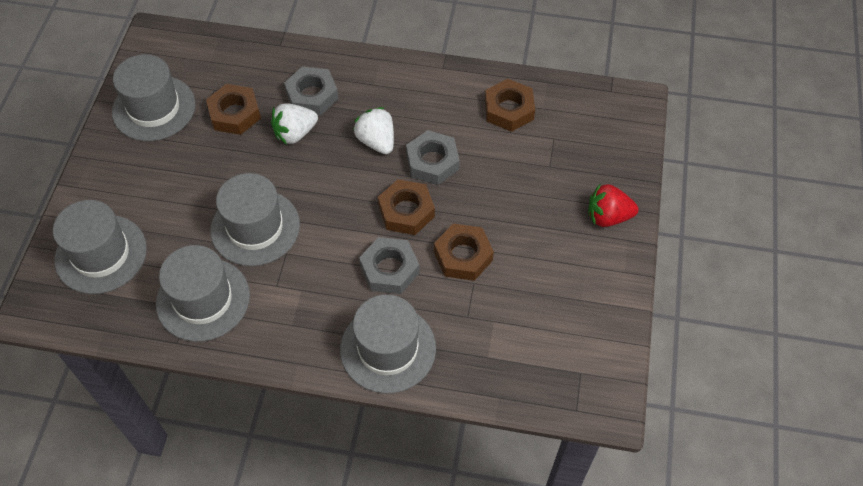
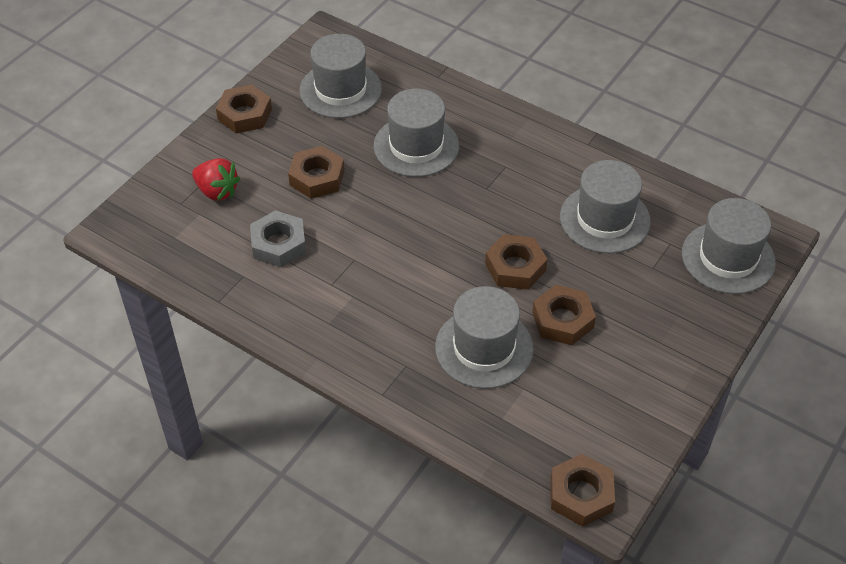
brown nut: 4 -> 5
grey nut: 3 -> 1
white strawberry: 2 -> 0

